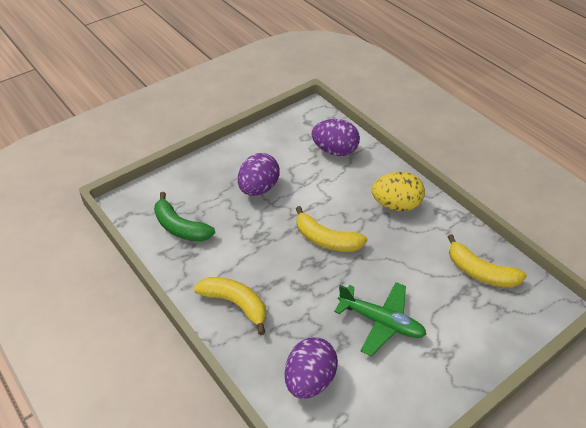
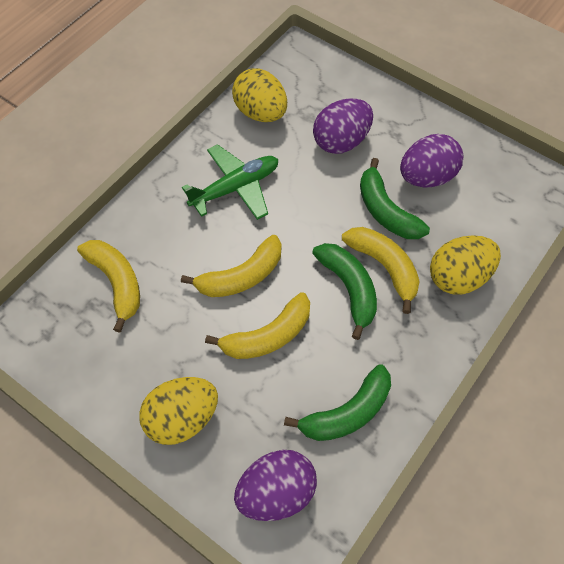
green banana: 1 -> 3
yellow banana: 3 -> 4
yellow egg: 1 -> 3

